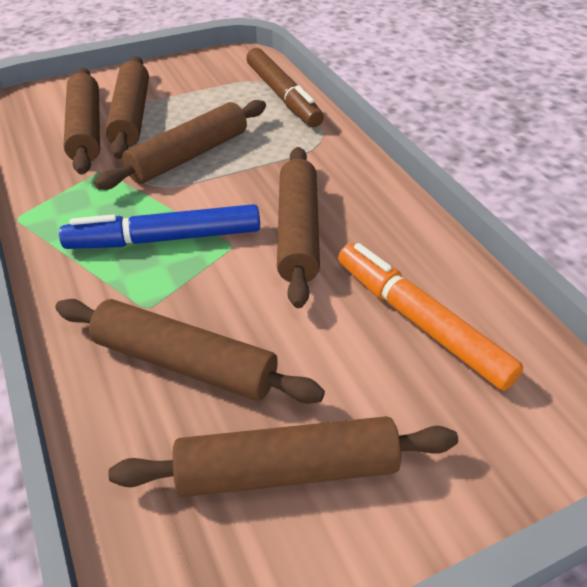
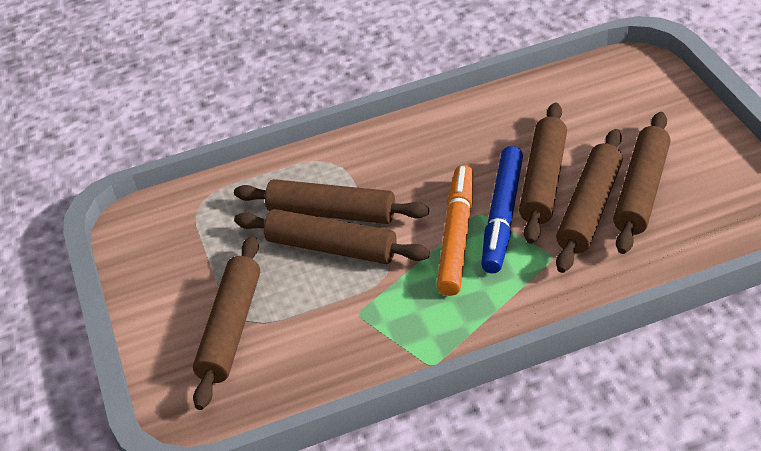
brown marker: 1 -> 0

